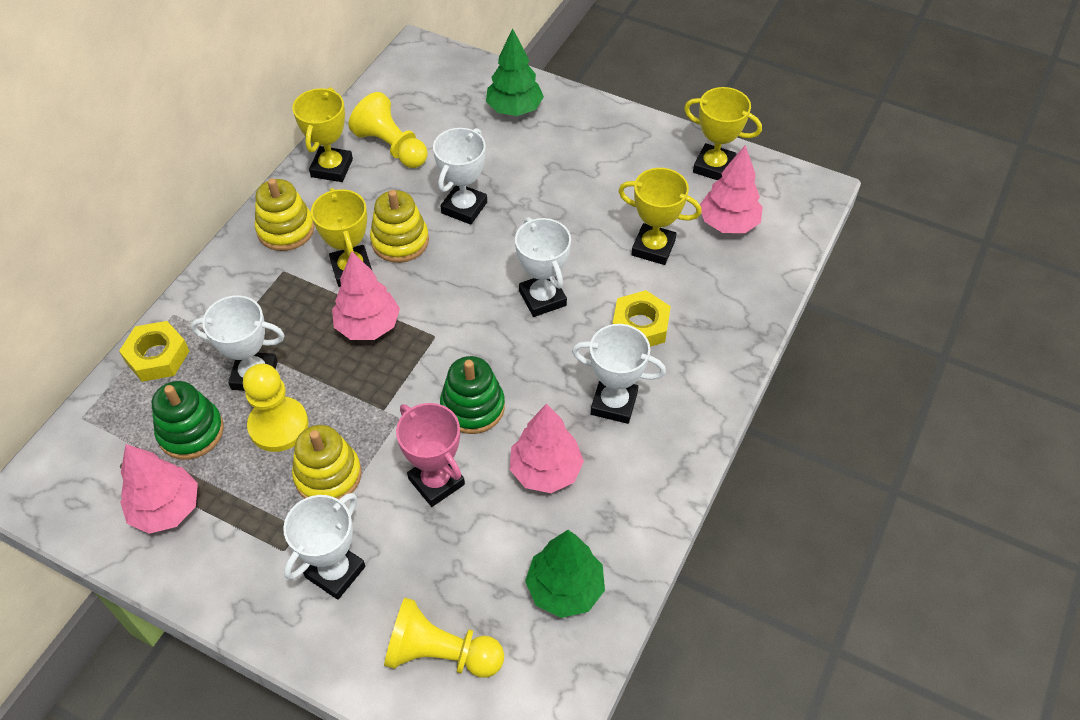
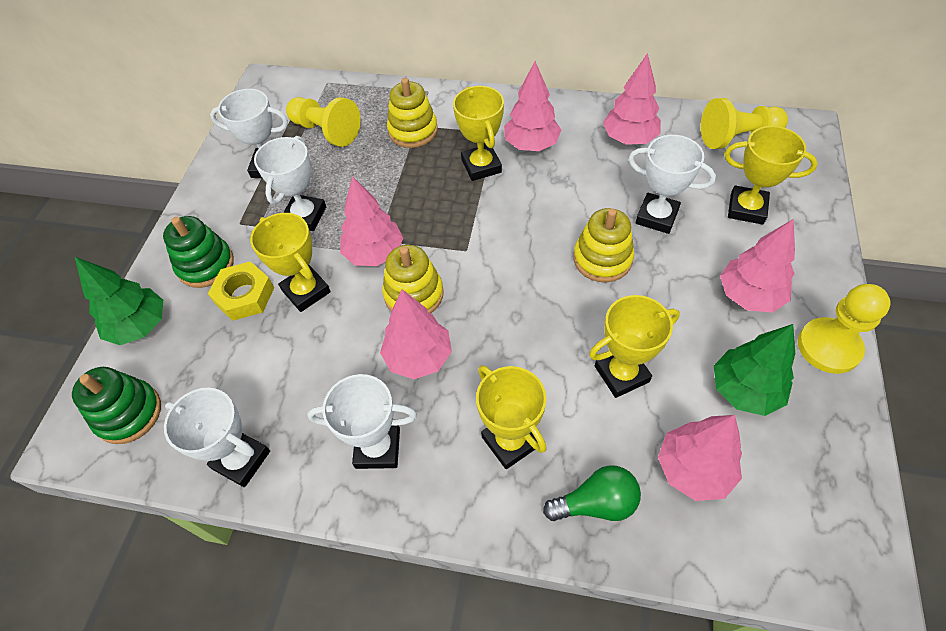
green light bulb: 0 -> 1
pink tree: 4 -> 6
pink trophy: 1 -> 0
yellow nut: 2 -> 1
yellow trophy: 4 -> 5

